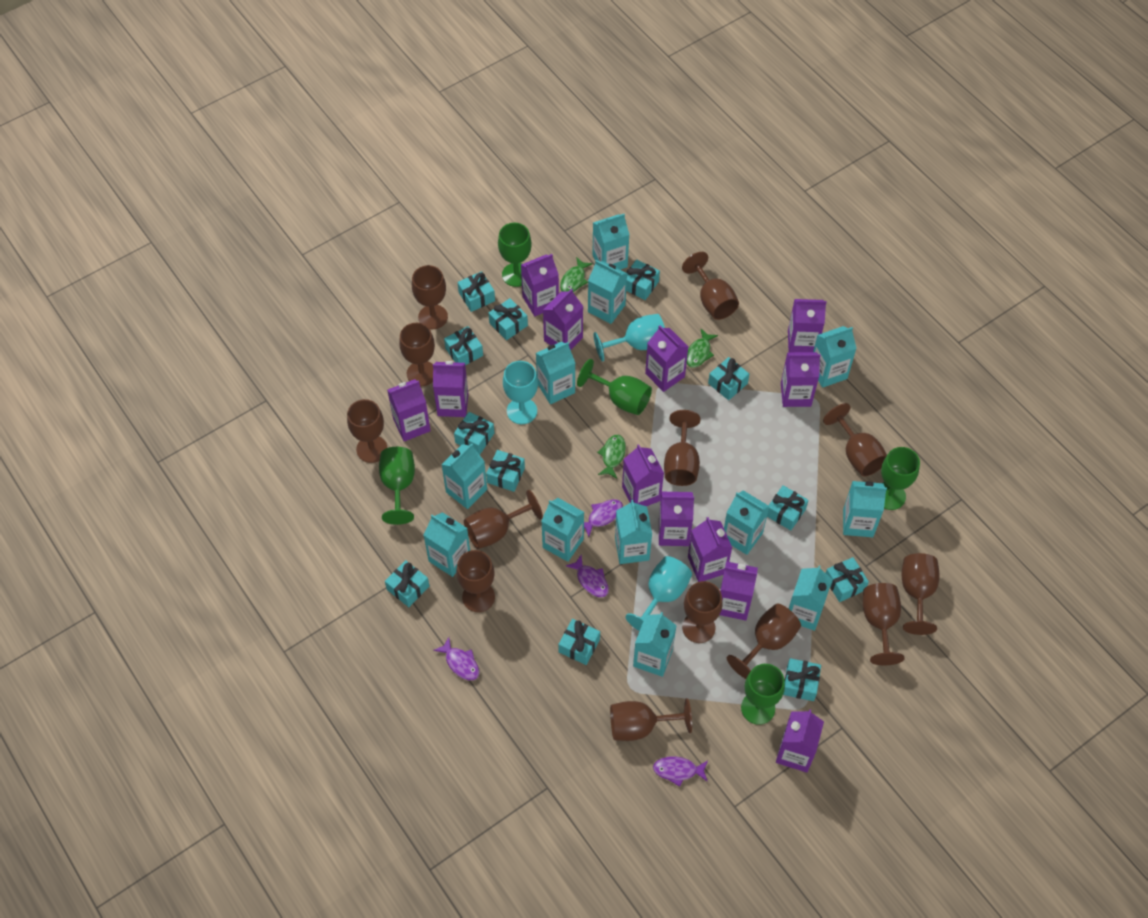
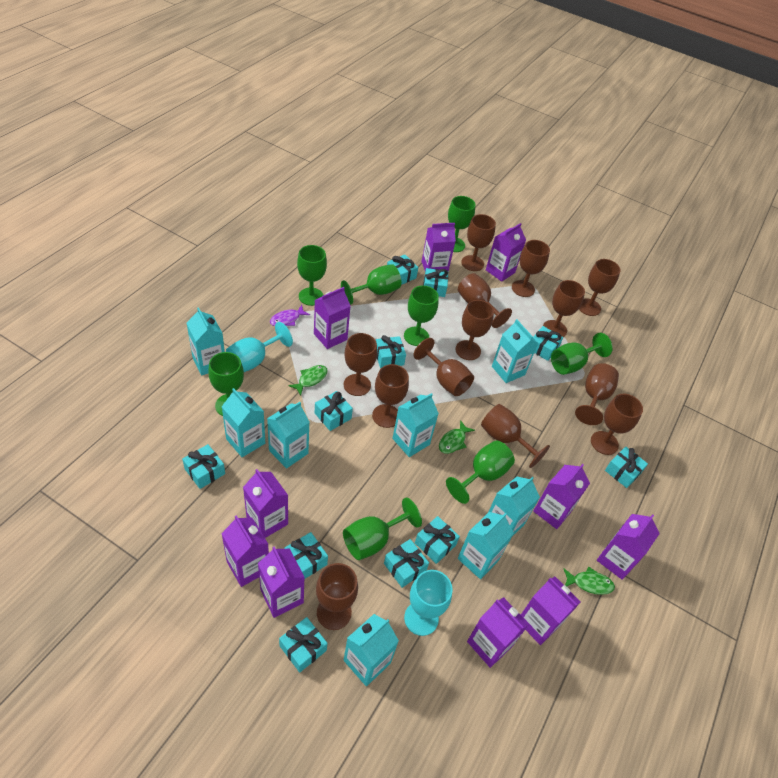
green goblet: 5 -> 8
purple carton: 12 -> 10
purple fish: 4 -> 1
turquoise carton: 12 -> 8
turquoise gift: 12 -> 11
turquoise goblet: 3 -> 2

